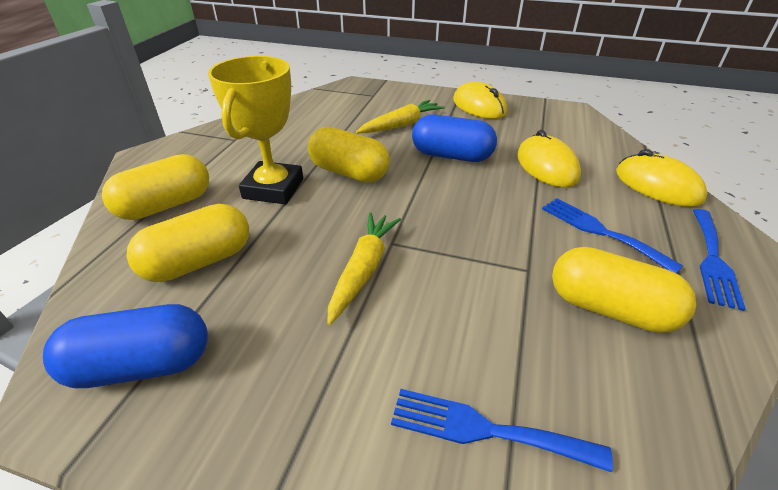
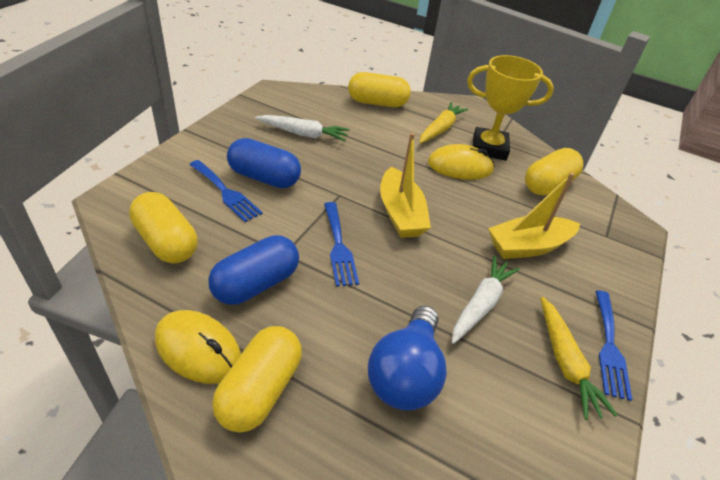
blue light bulb: 0 -> 1
white carrot: 0 -> 2
yellow boat: 0 -> 2
yellow mouse: 3 -> 2

